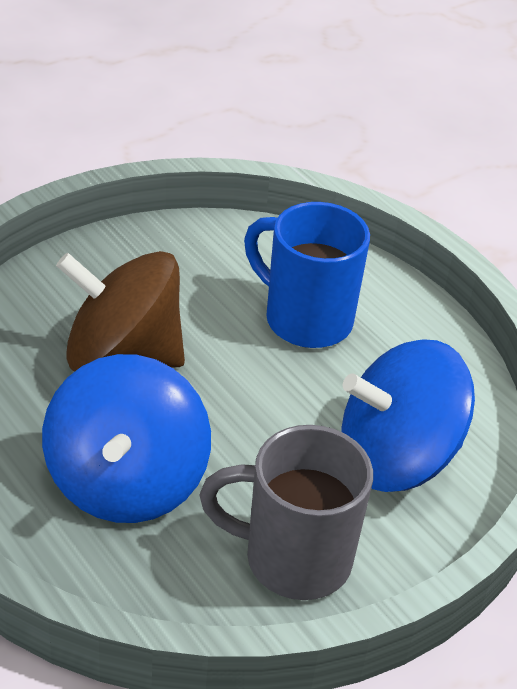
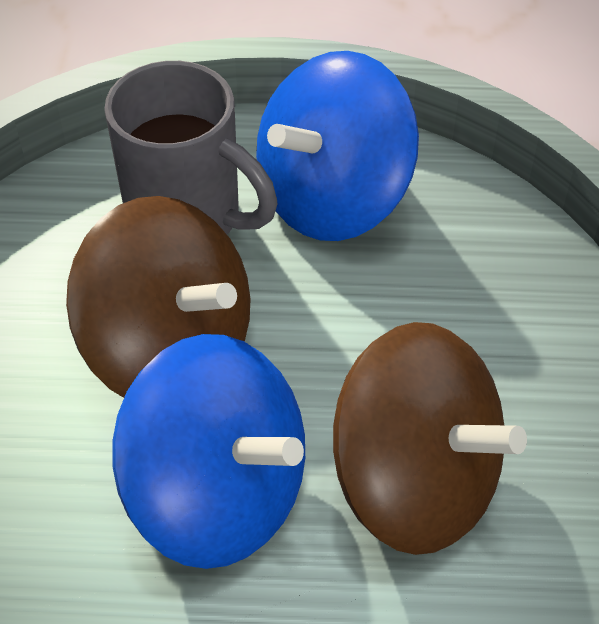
blue mug: 1 -> 0
brown spinning top: 1 -> 2

